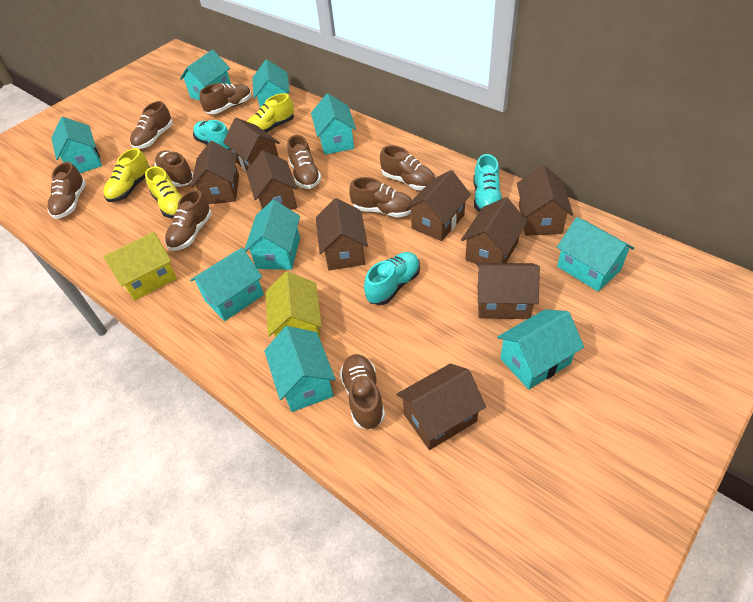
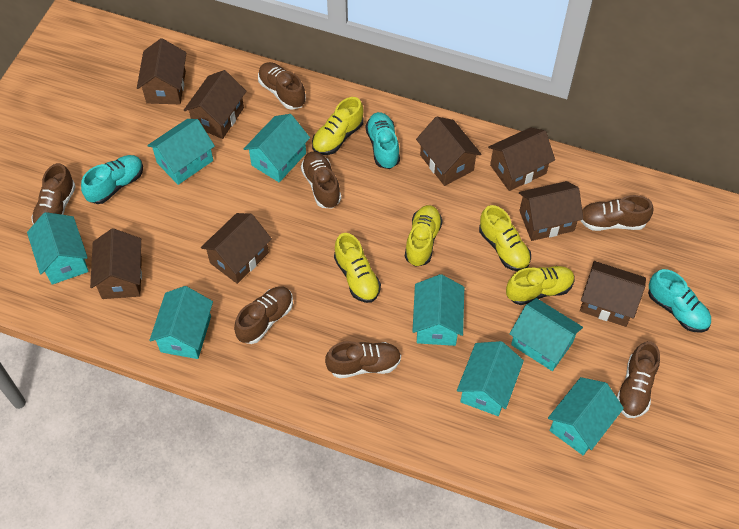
brown house: 9 -> 8
brown shoe: 9 -> 7
turquoise house: 9 -> 8
yellow house: 2 -> 0
yellow shoe: 3 -> 5

